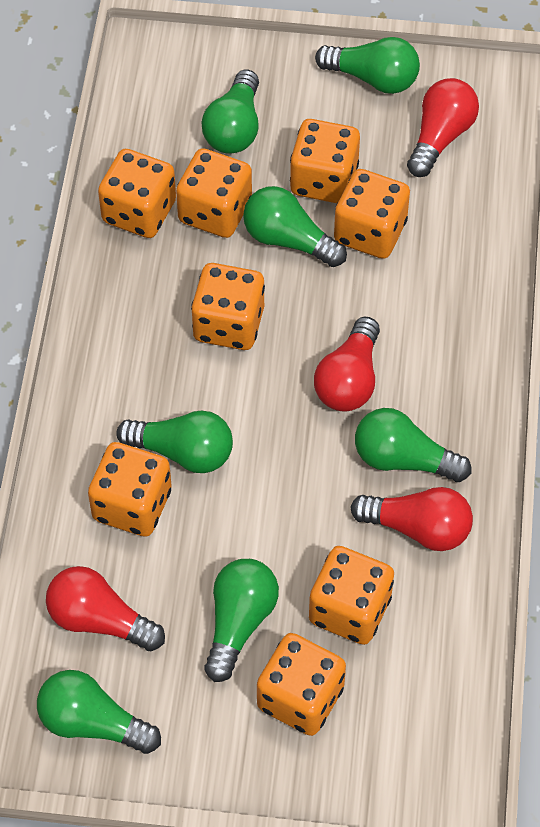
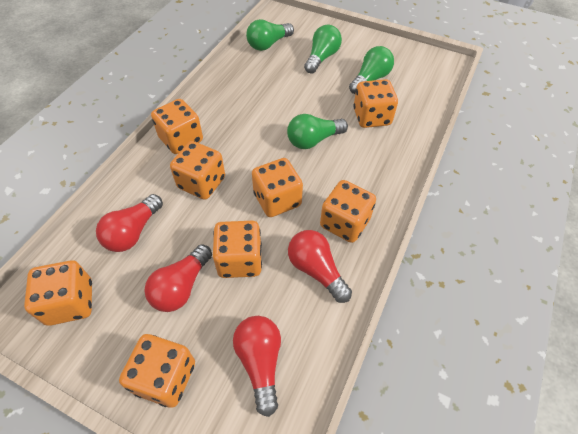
green light bulb: 7 -> 4

